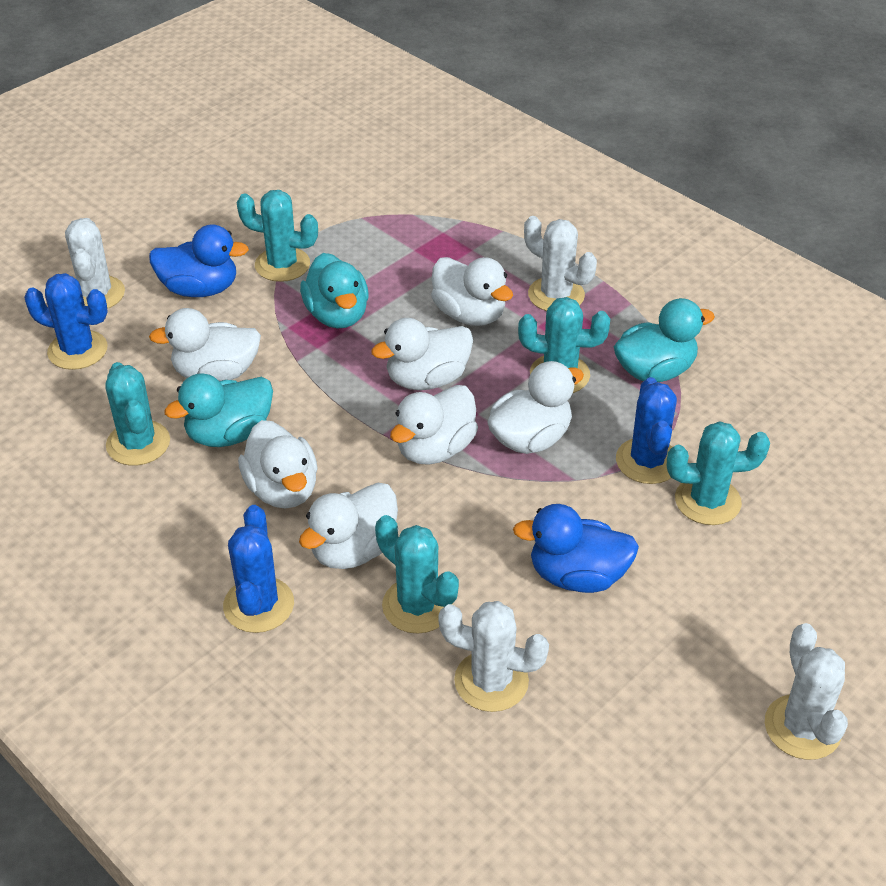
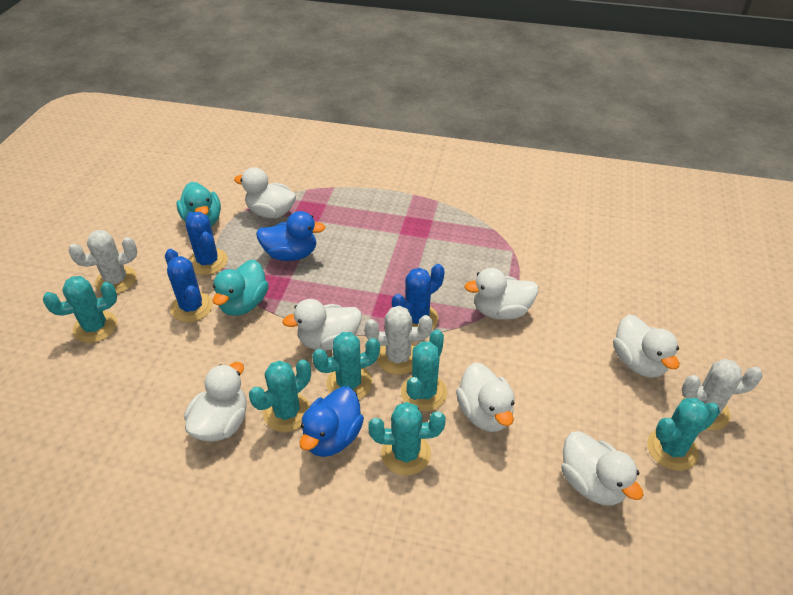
turquoise cactus: 5 -> 6
turquoise duck: 3 -> 2
white cactus: 4 -> 3

